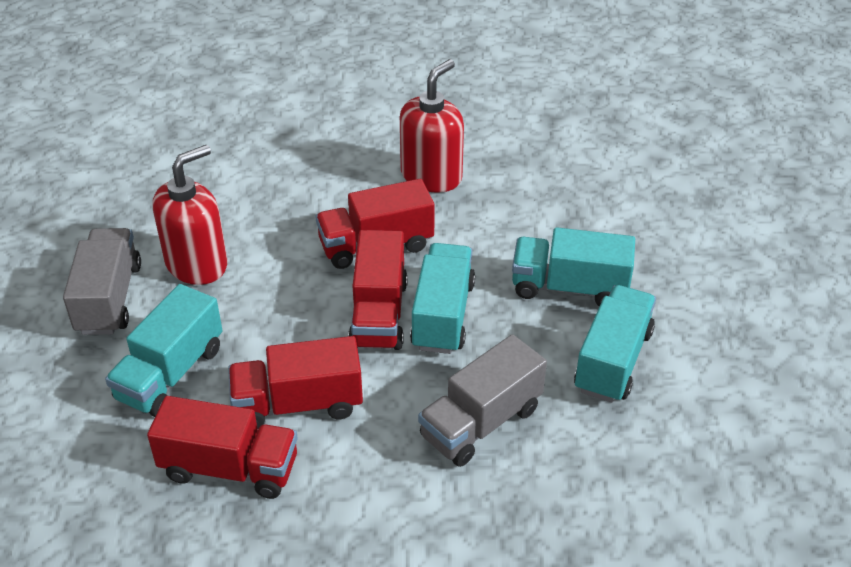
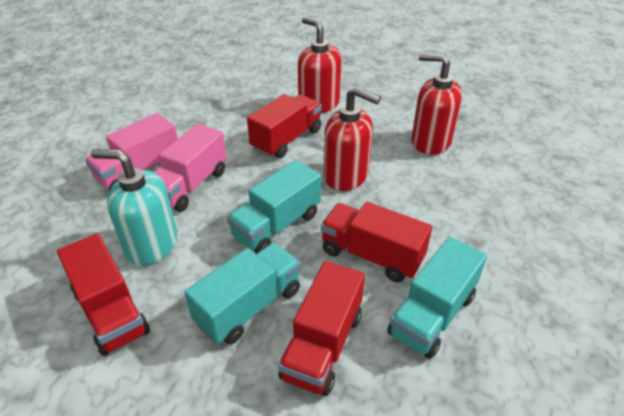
grey truck: 2 -> 0
pink truck: 0 -> 2
red soap dispenser: 2 -> 3
turquoise soap dispenser: 0 -> 1
turquoise truck: 4 -> 3

